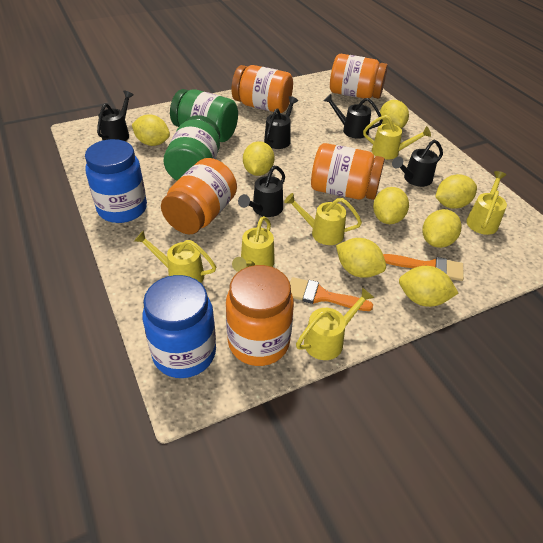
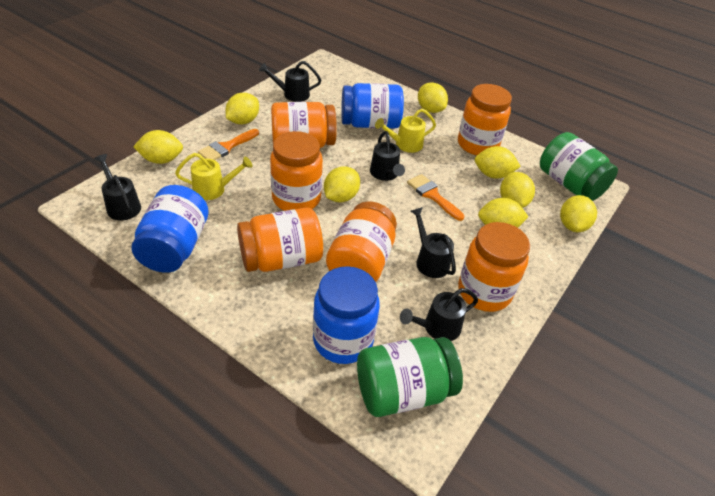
blue jar: 2 -> 3
orange jar: 5 -> 6
yellow watering can: 6 -> 2

